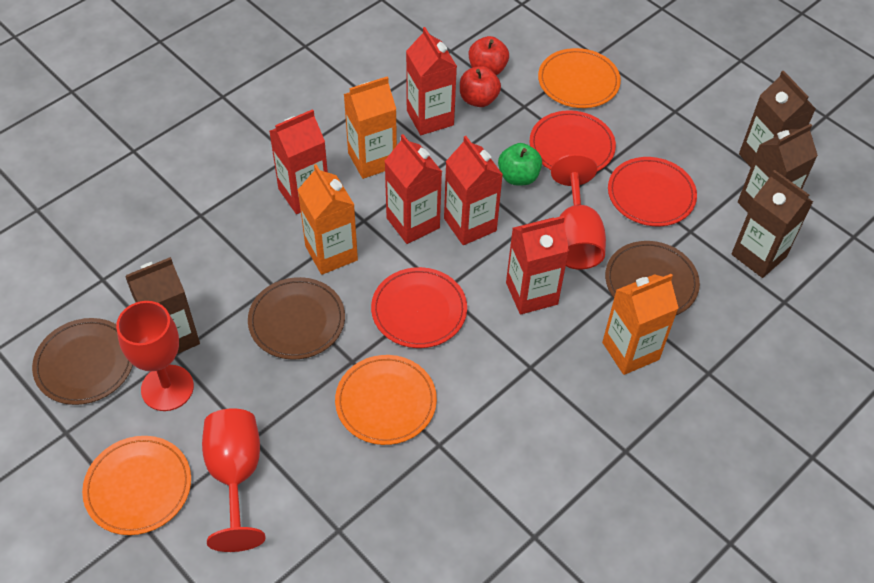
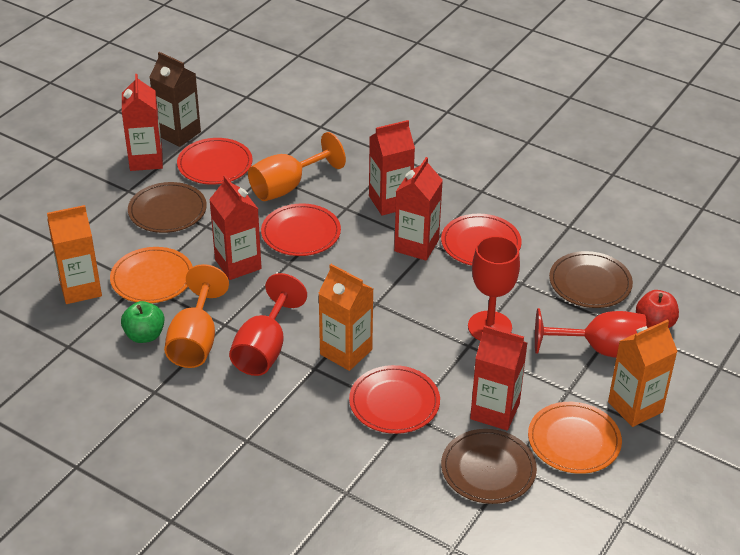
brown carton: 4 -> 1
orange goblet: 0 -> 2
orange plate: 3 -> 2
red apple: 2 -> 1
red plate: 3 -> 4

